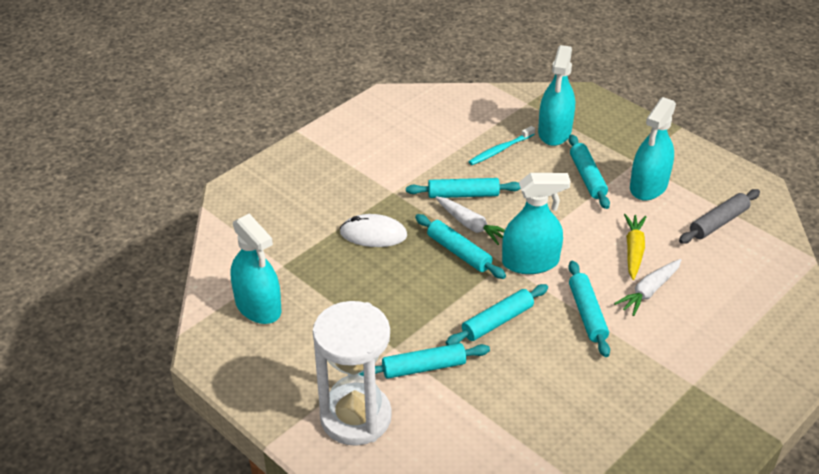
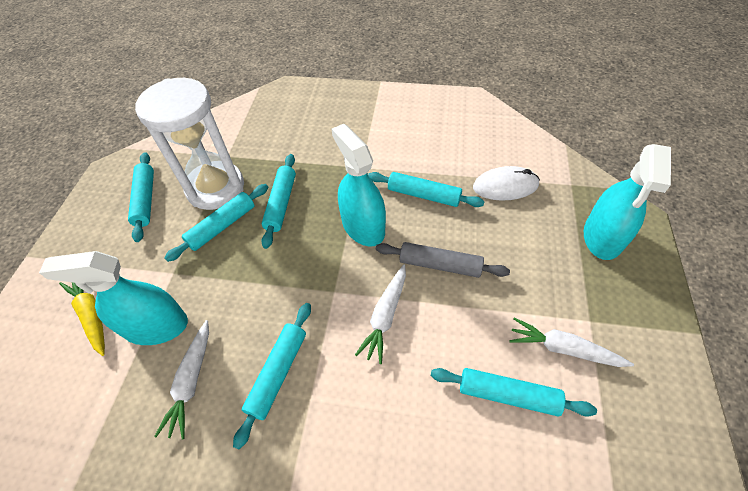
turquoise spray bottle: 4 -> 3
turquoise toothbrush: 1 -> 0
white carrot: 2 -> 3

